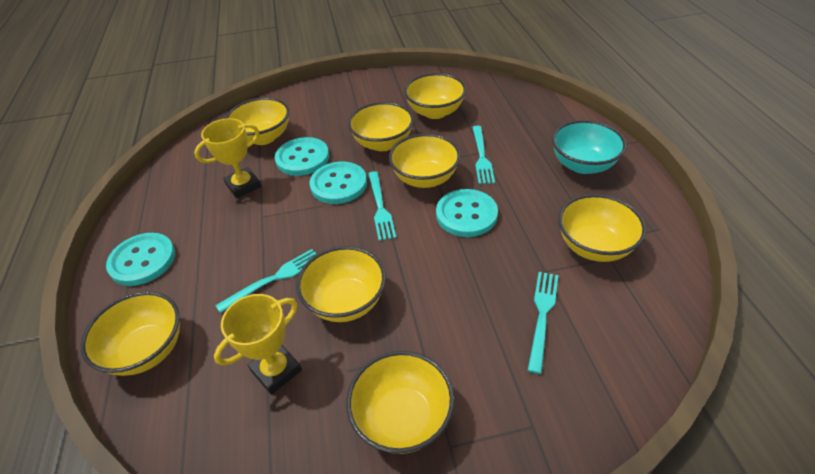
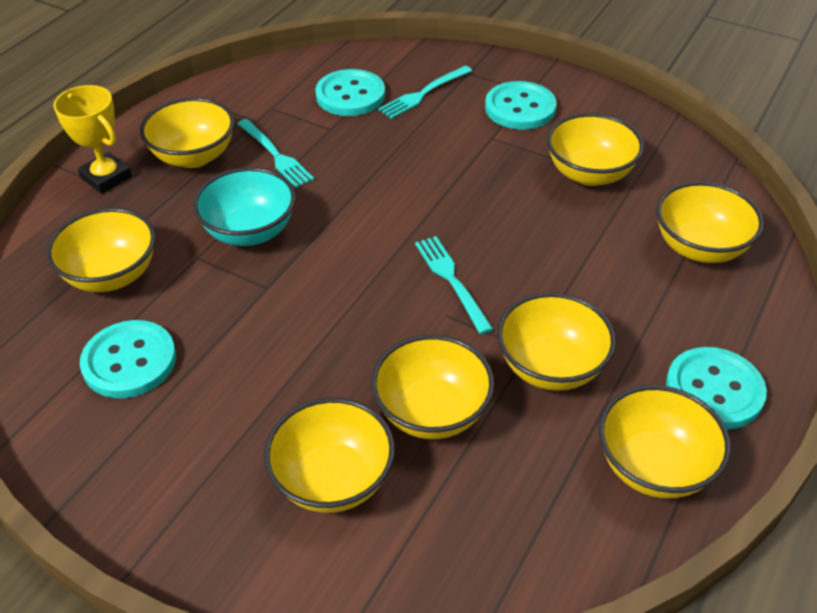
turquoise fork: 4 -> 3
yellow trophy: 2 -> 1

